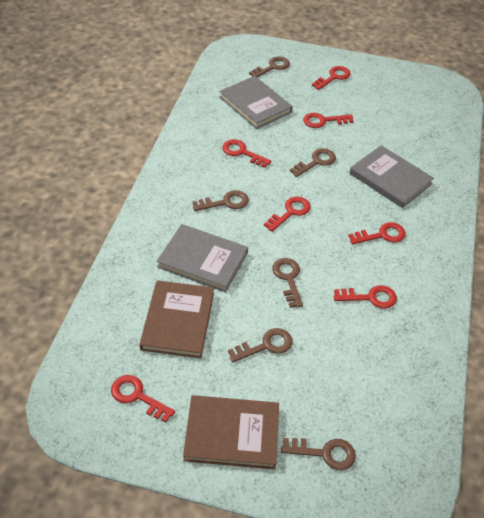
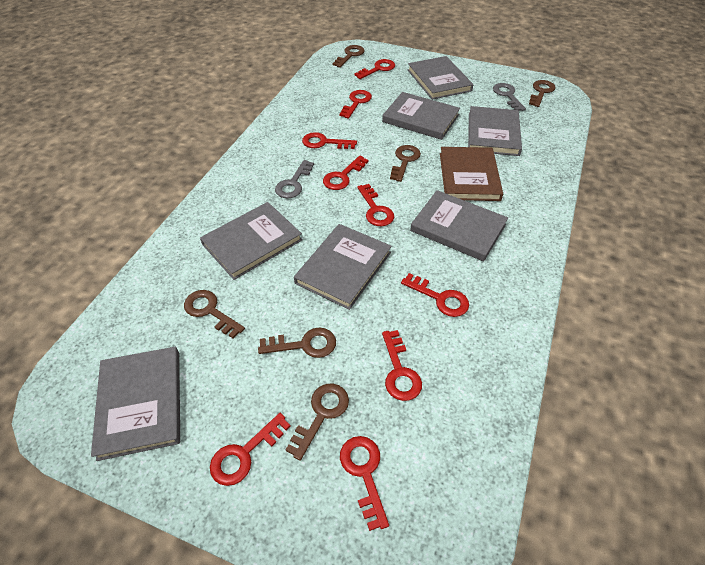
brown book: 2 -> 1
grey book: 3 -> 7
grey key: 0 -> 2
red key: 7 -> 9

